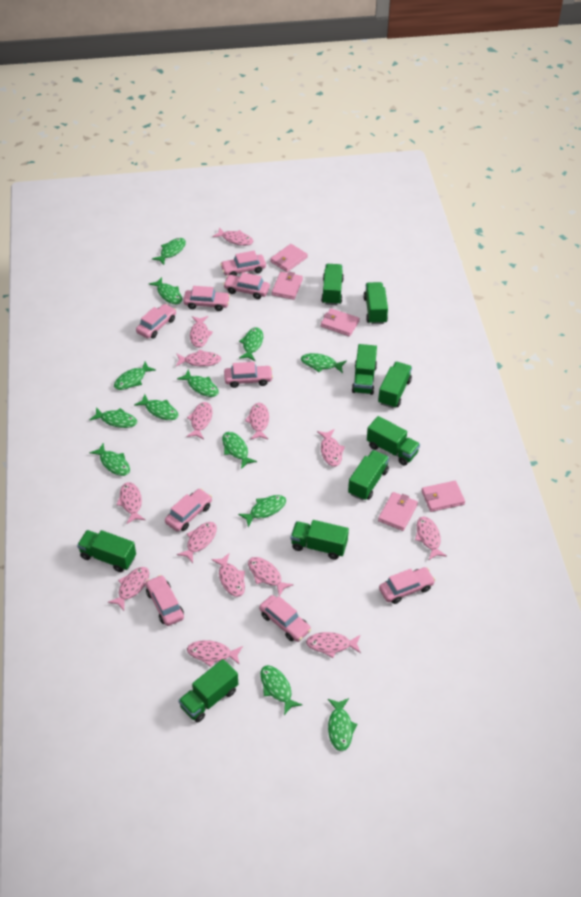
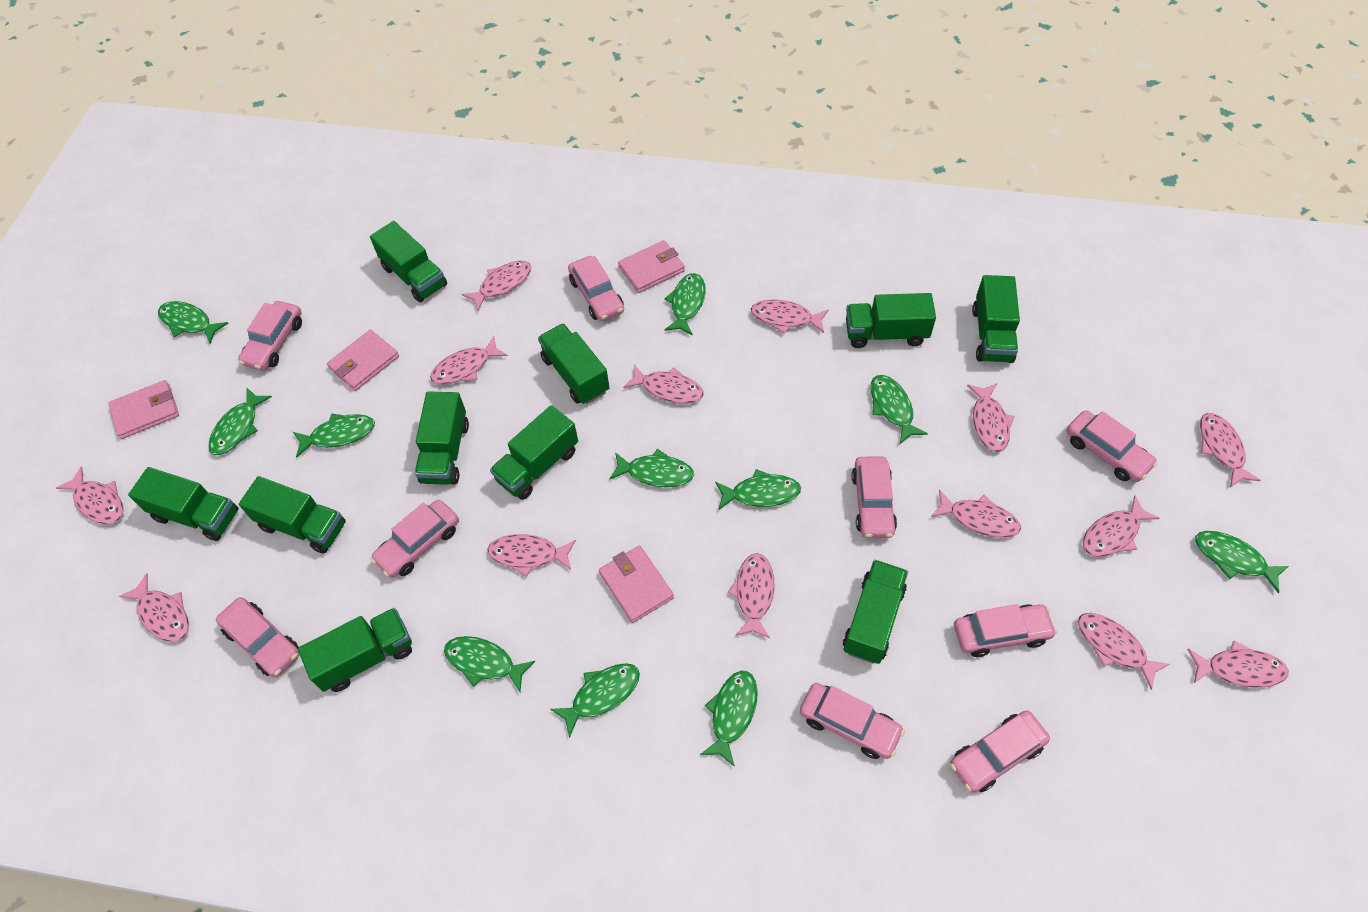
green fish: 13 -> 11
green truck: 9 -> 10
pink wallet: 5 -> 4

